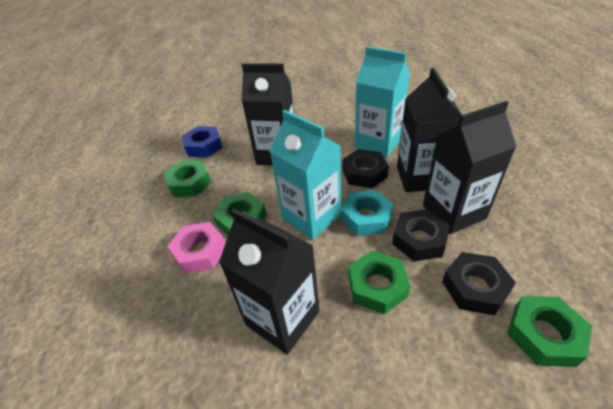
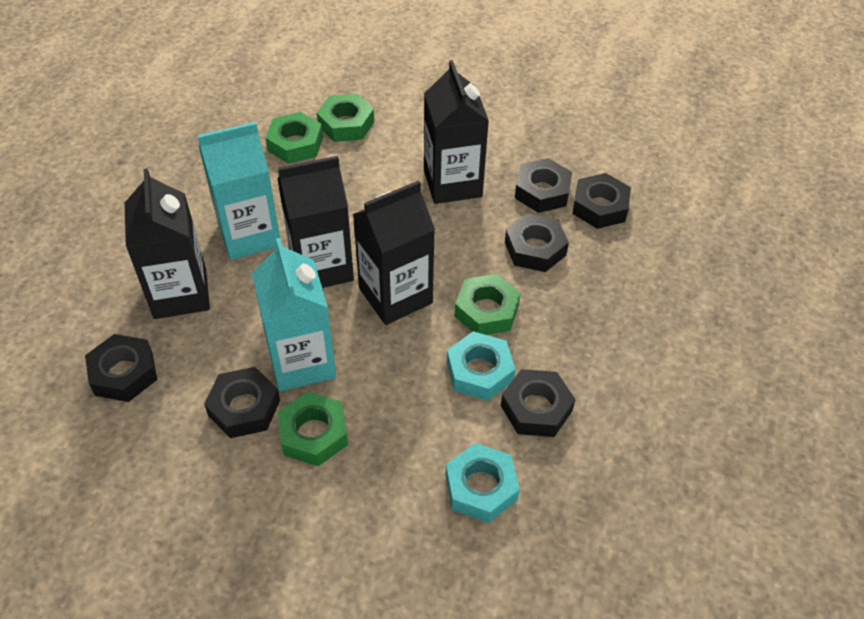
black nut: 3 -> 6
blue nut: 1 -> 0
pink nut: 1 -> 0
turquoise nut: 1 -> 2

